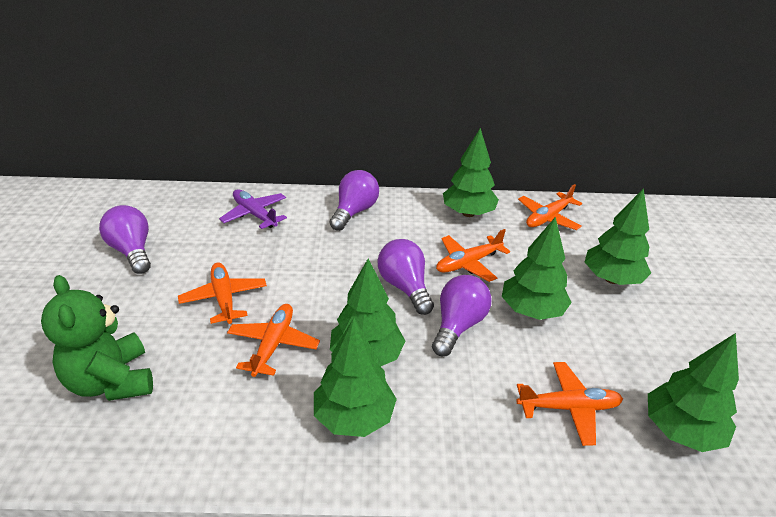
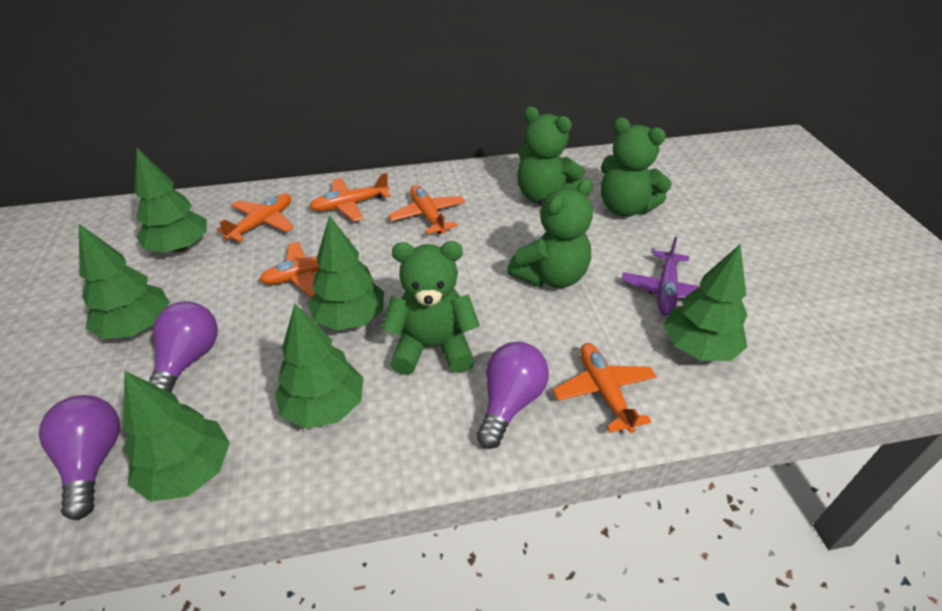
green teddy bear: 1 -> 4
purple light bulb: 4 -> 3

